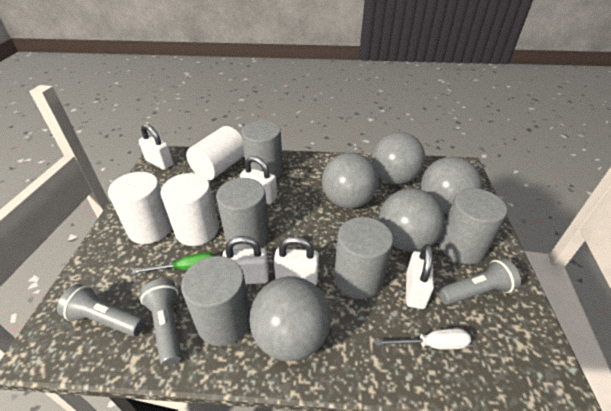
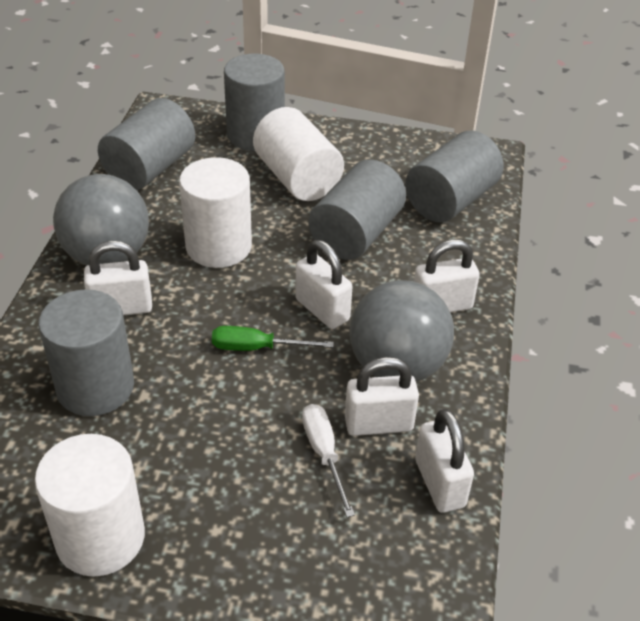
grey ball: 5 -> 2
grey flashlight: 3 -> 0

